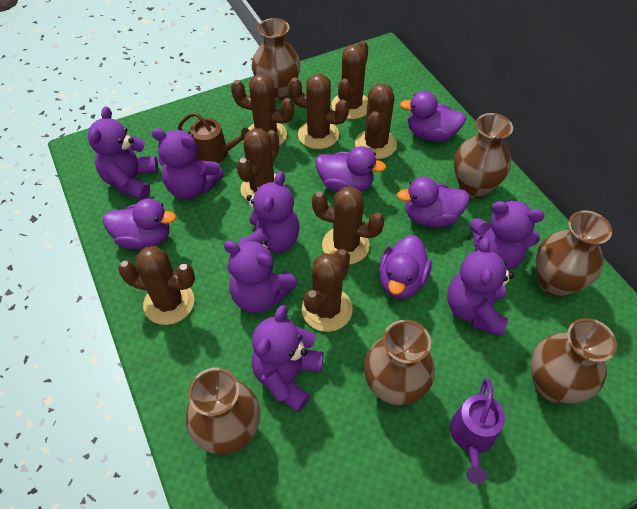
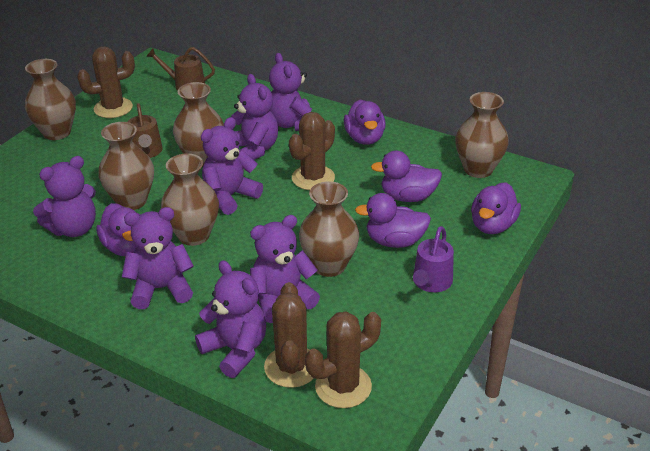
brown cactus: 8 -> 4
brown watering can: 1 -> 2

